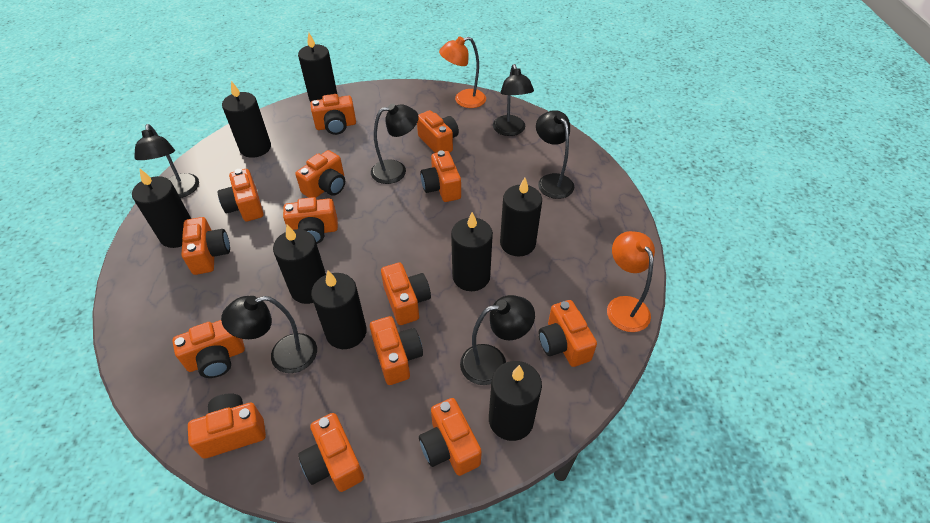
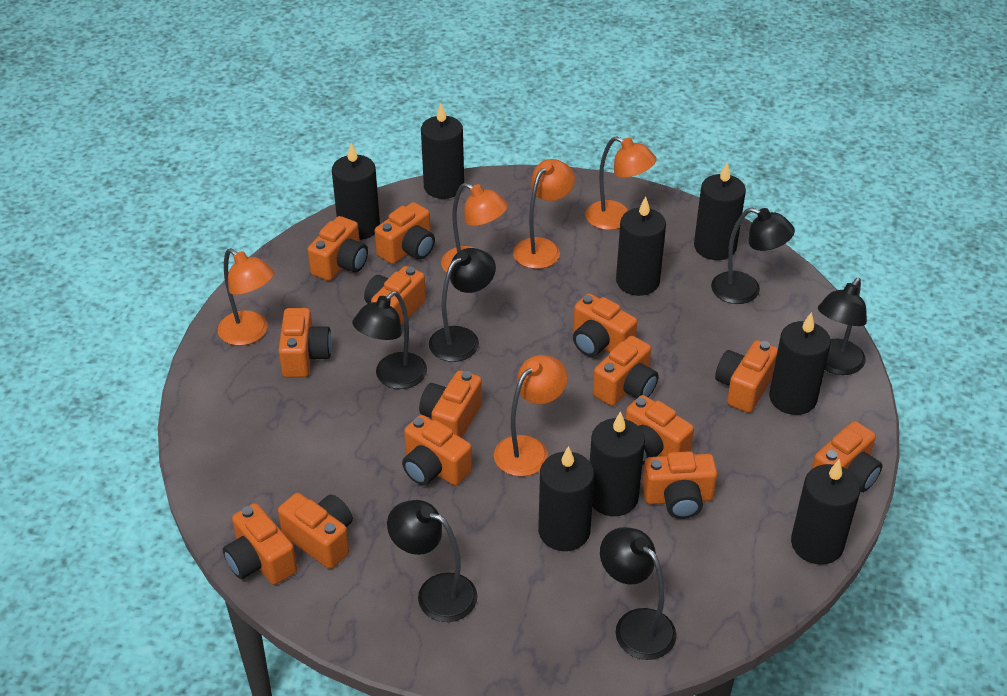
orange lamp: 2 -> 5

